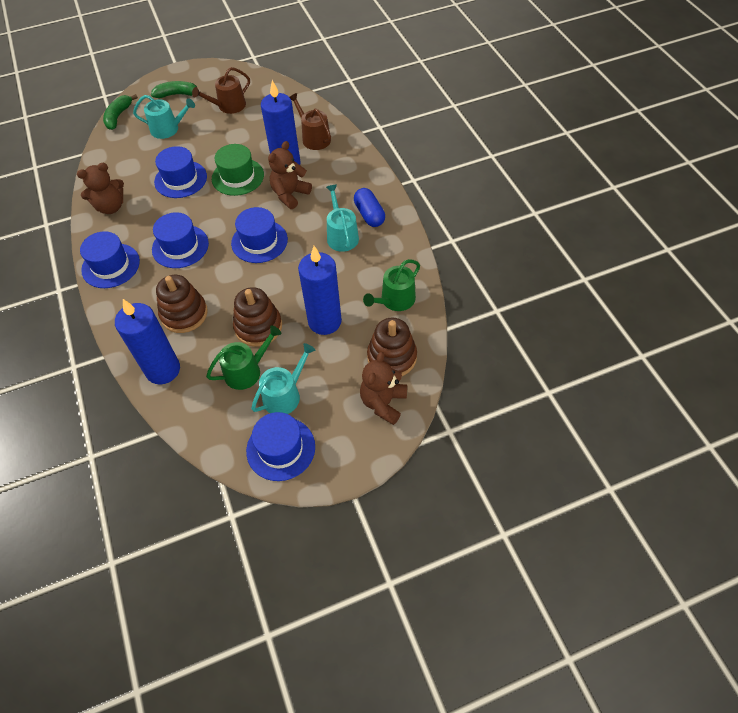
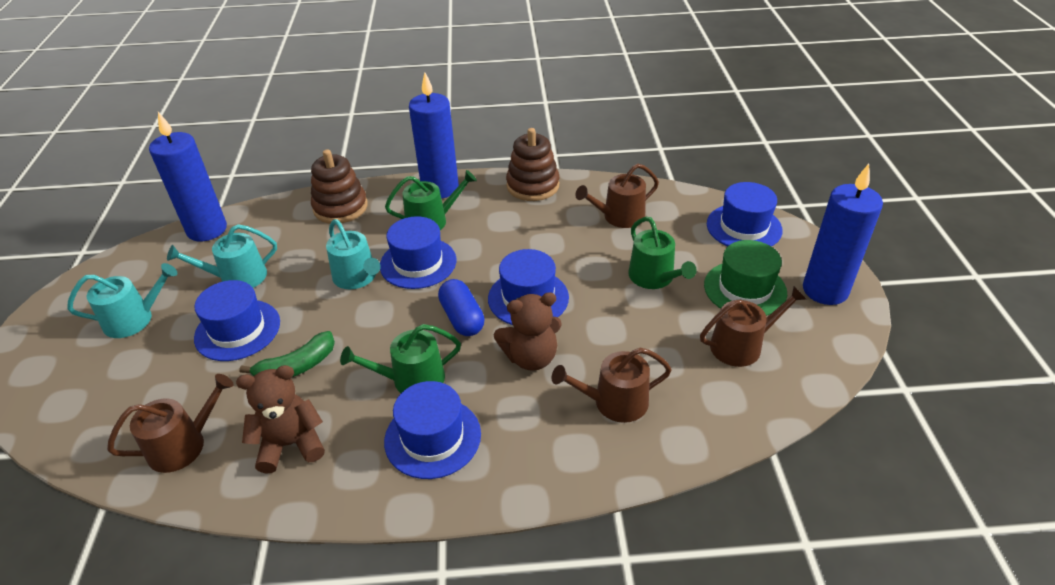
brown stacking toy: 3 -> 2
brown teddy bear: 3 -> 2
brown watering can: 2 -> 4
green banana: 2 -> 1
green watering can: 2 -> 3

